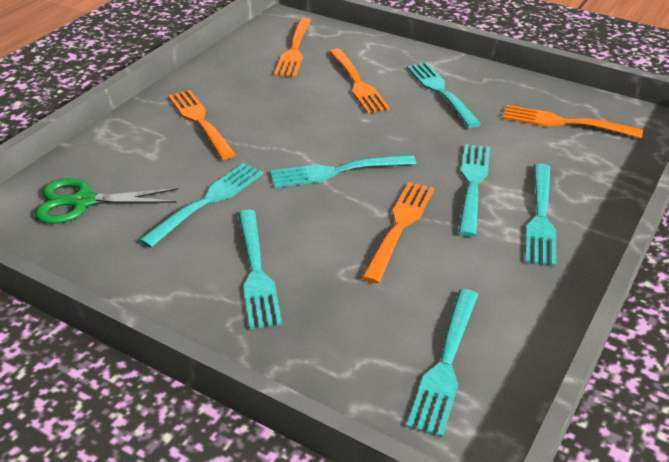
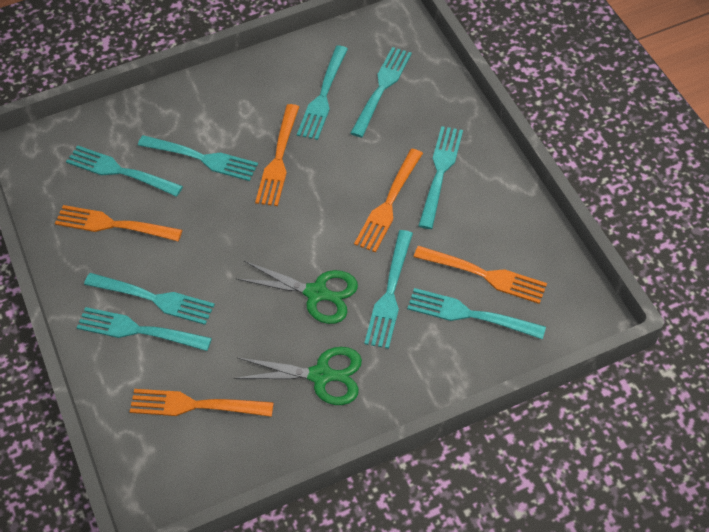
green scissors: 1 -> 2
turquoise fork: 7 -> 9

